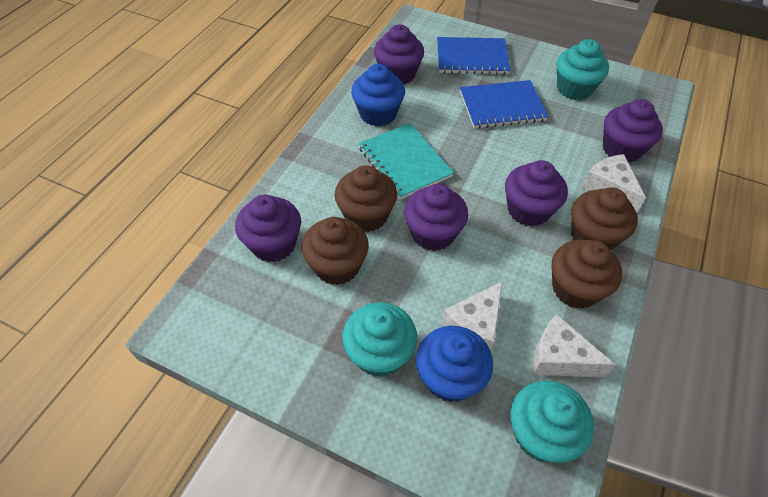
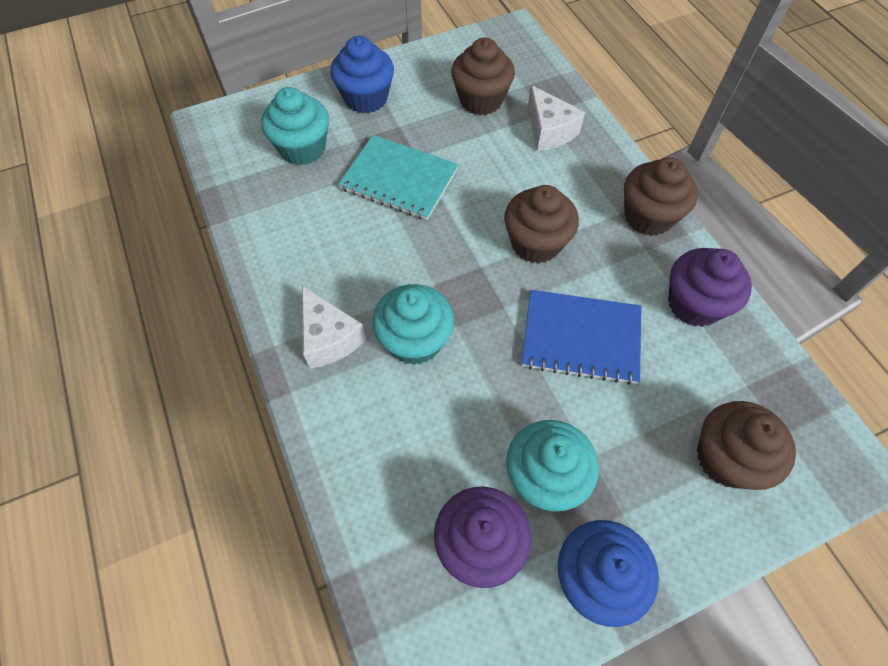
blue notebook: 2 -> 1
purple cupcake: 5 -> 2
white cheese: 3 -> 2

